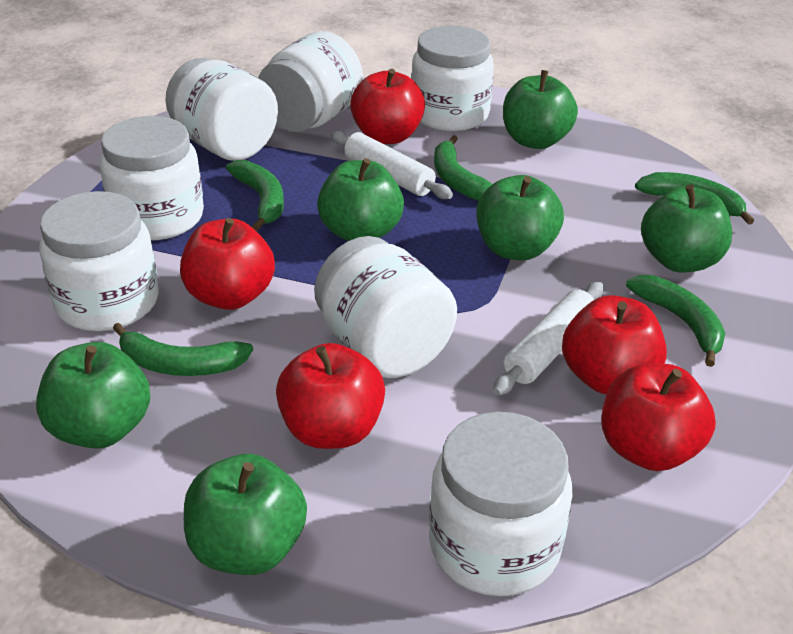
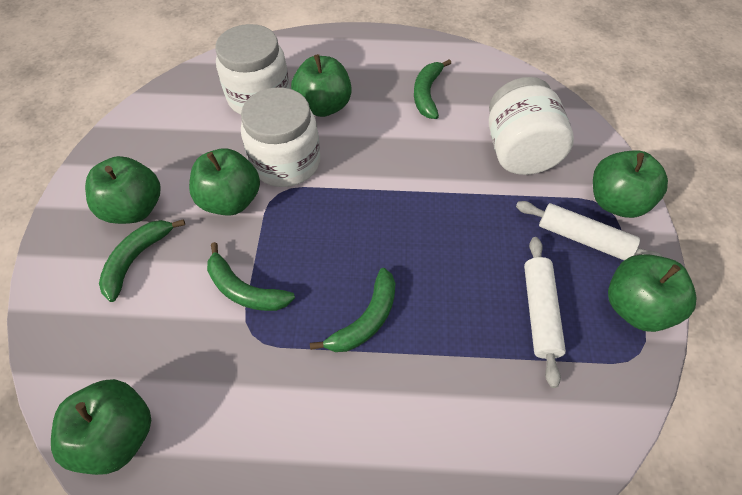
green banana: 5 -> 4
red apple: 5 -> 0
white jar: 7 -> 3

